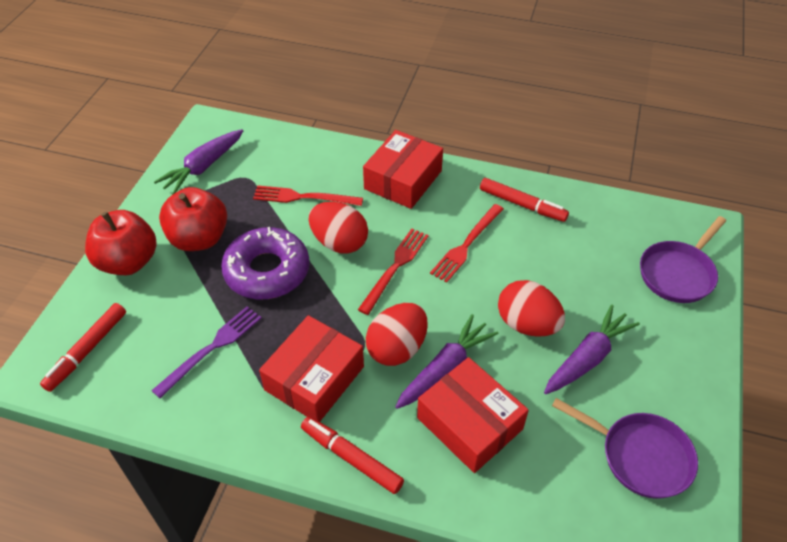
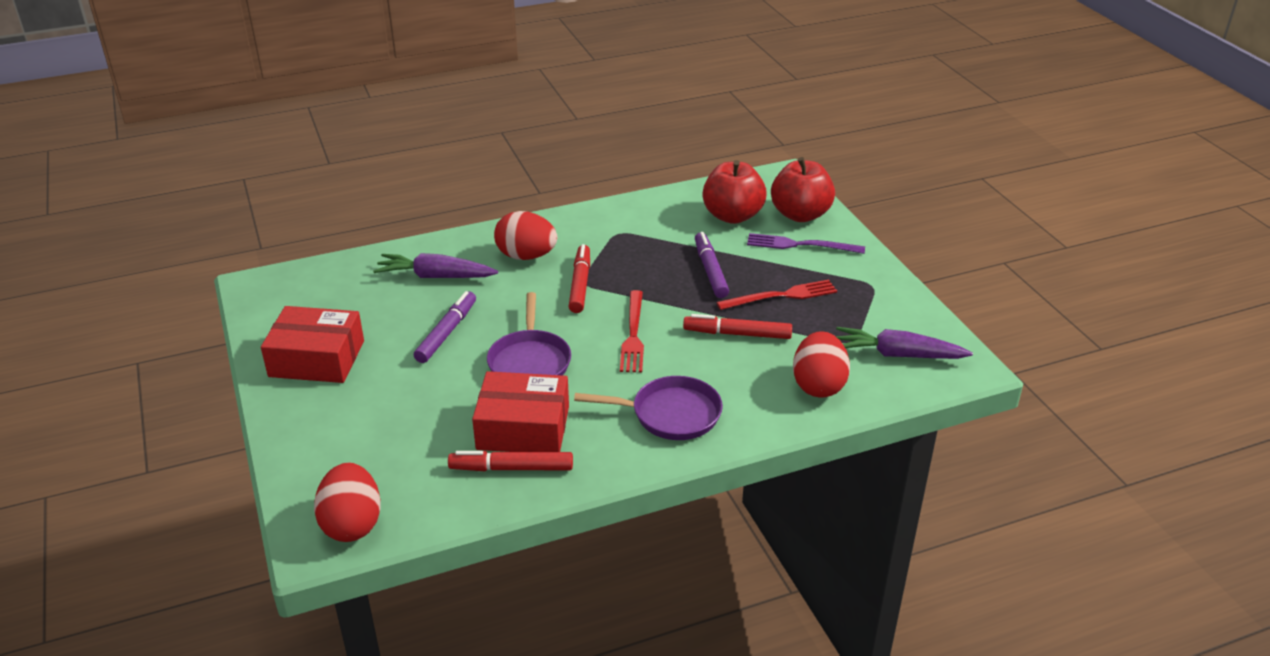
purple carrot: 3 -> 2
purple donut: 1 -> 0
purple marker: 0 -> 2
red box: 3 -> 2
red fork: 3 -> 2

